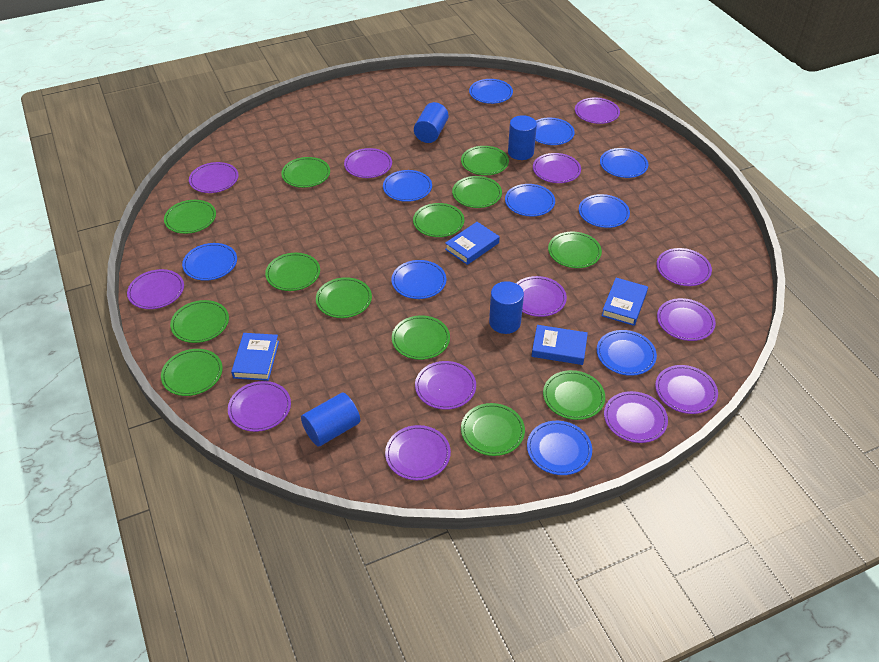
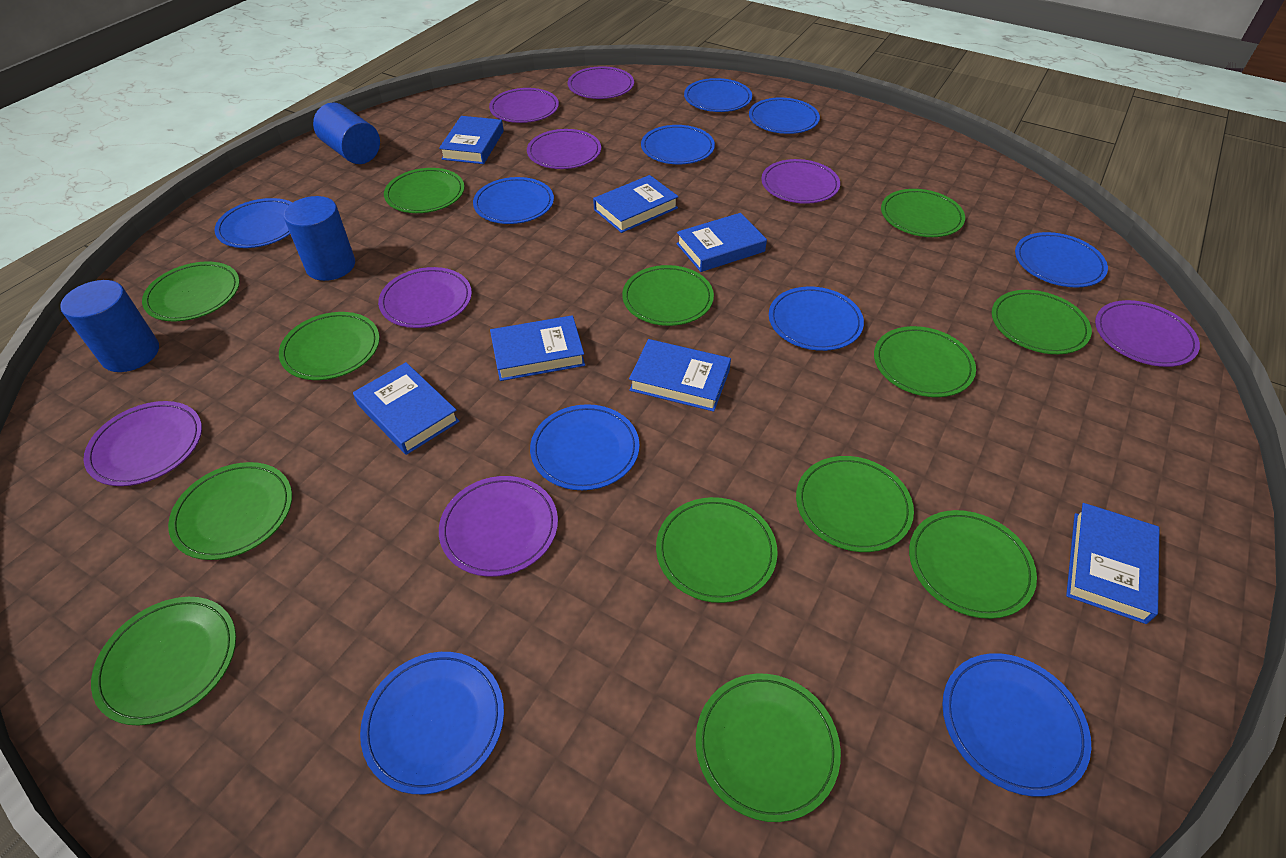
blue book: 4 -> 7
blue cylinder: 4 -> 3
purple plate: 13 -> 8

